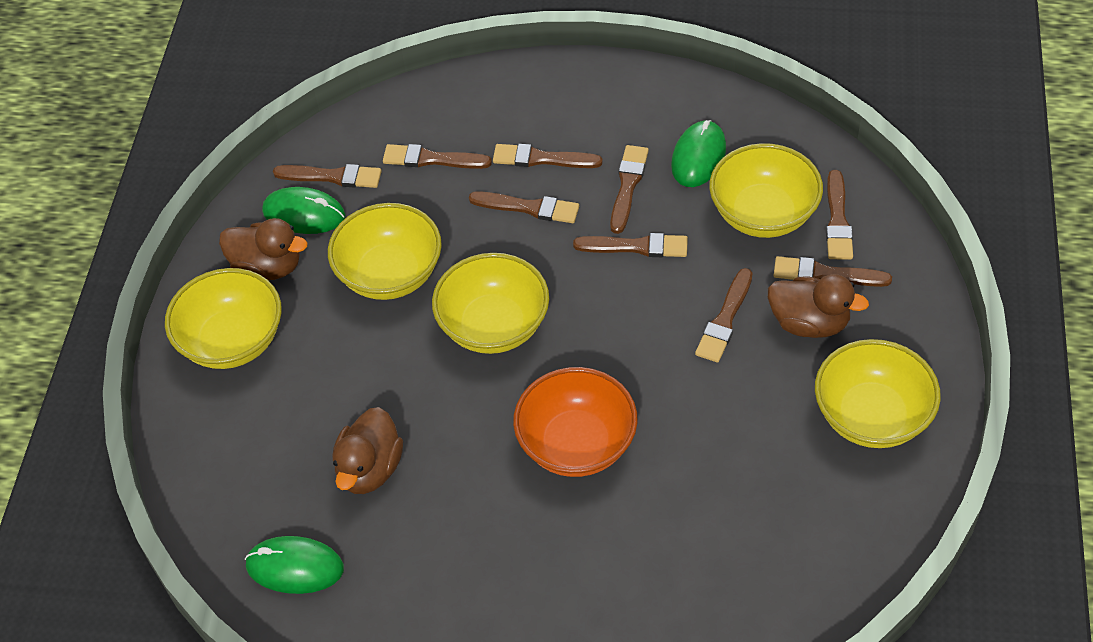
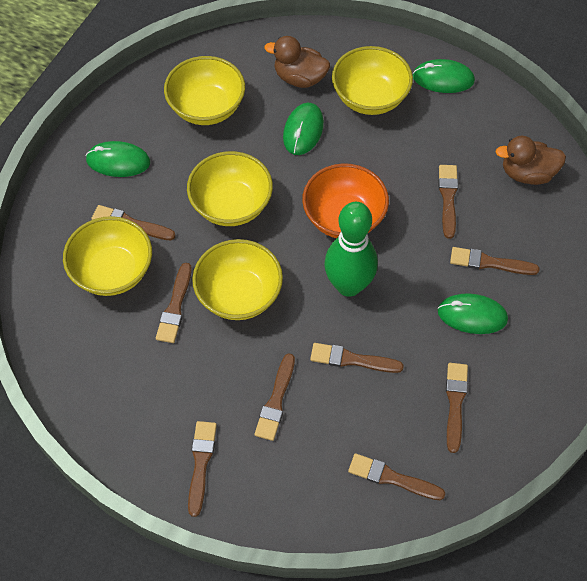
brown duck: 3 -> 2
green bowling pin: 0 -> 1
green mouse: 3 -> 4

